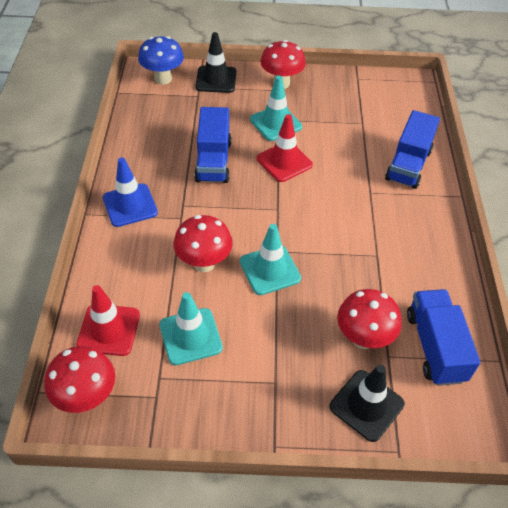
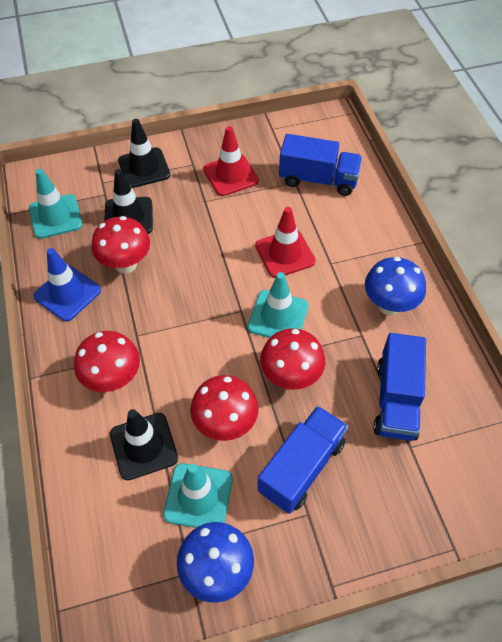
black traffic cone: 2 -> 3
blue mushroom: 1 -> 2

